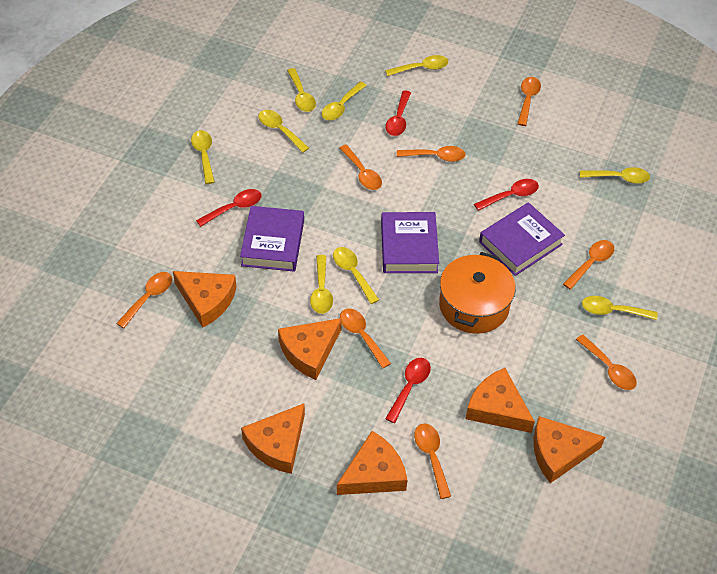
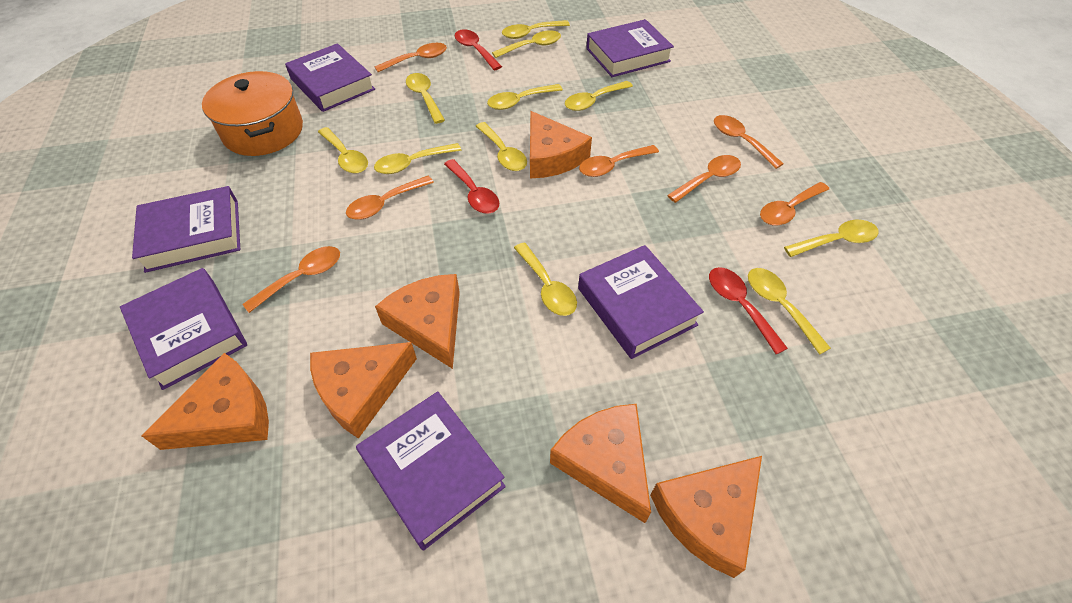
orange spoon: 8 -> 7
purple book: 3 -> 6
red spoon: 4 -> 3
yellow spoon: 9 -> 11

